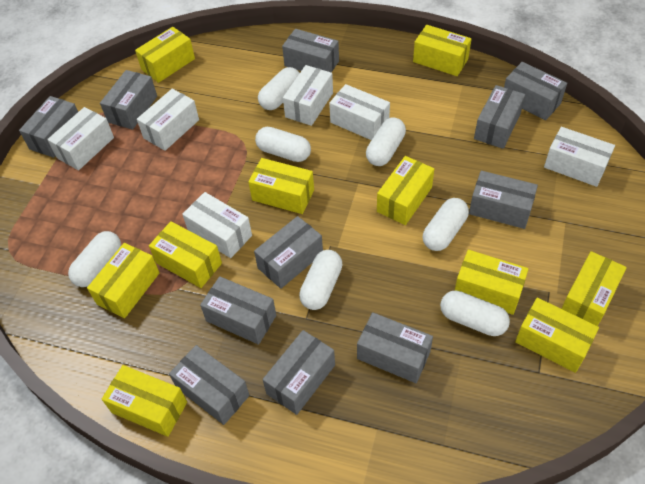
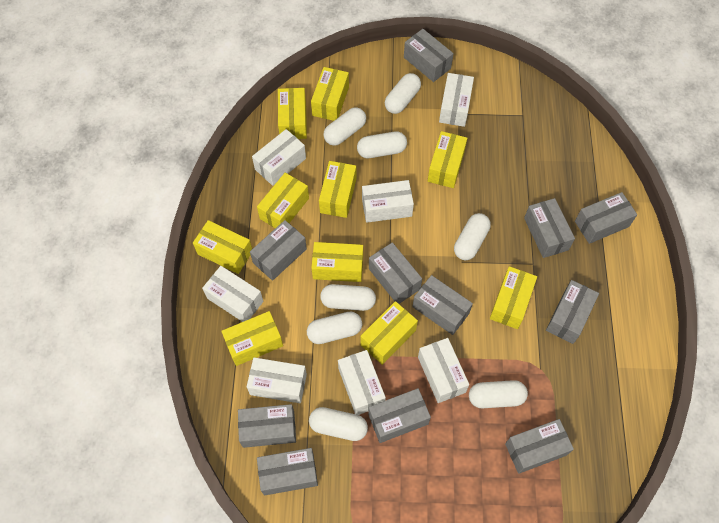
white box: 6 -> 7
white capsule: 7 -> 8

